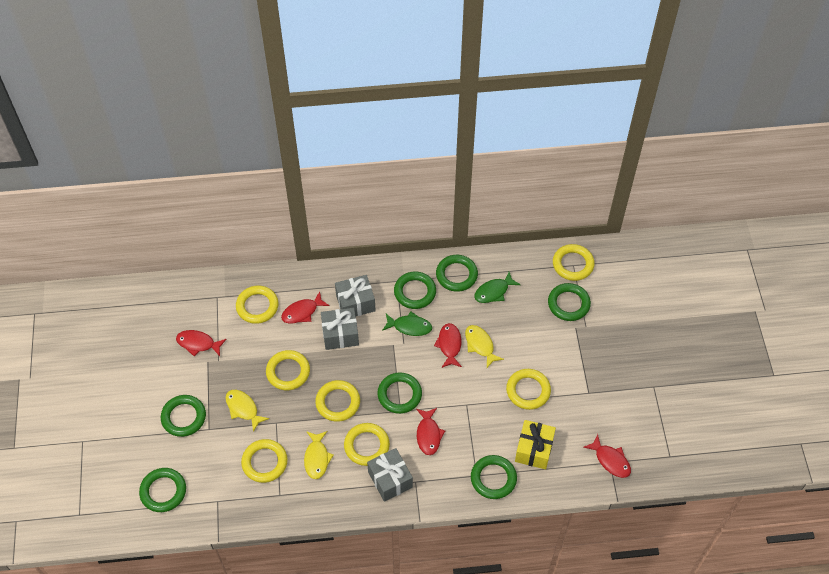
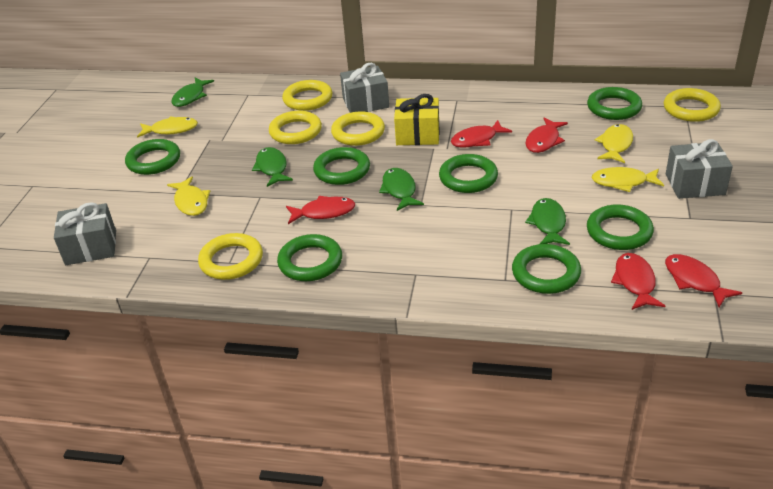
green fish: 2 -> 4
yellow fish: 3 -> 4
yellow ring: 7 -> 5

